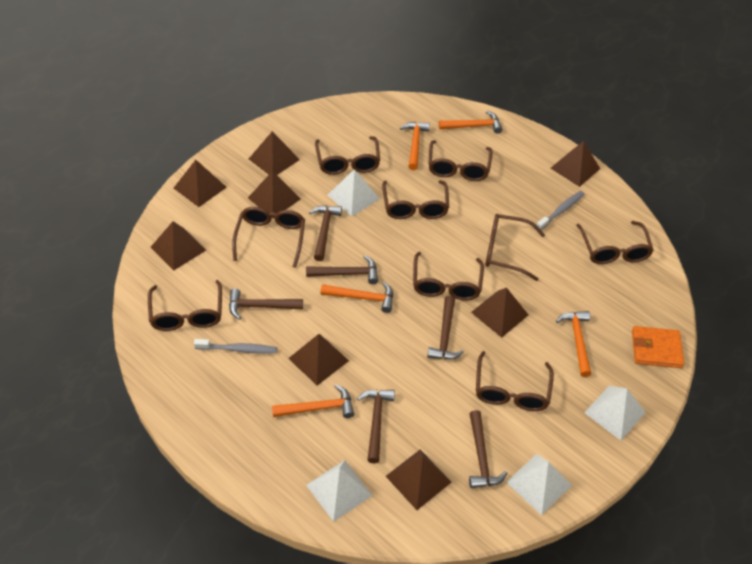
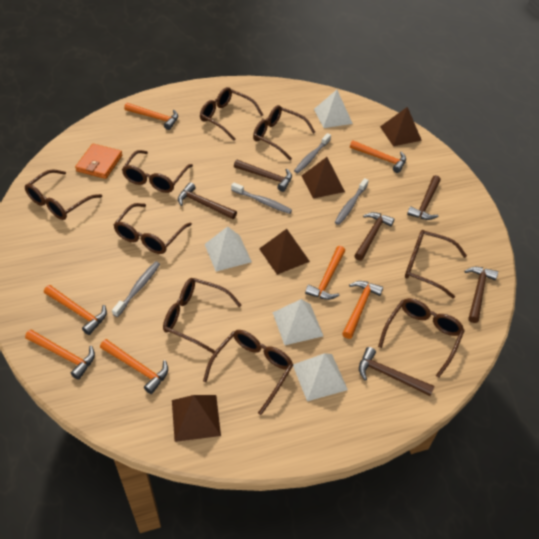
brown pyramid: 8 -> 4
grey toothbrush: 2 -> 4
orange hammer: 5 -> 7

